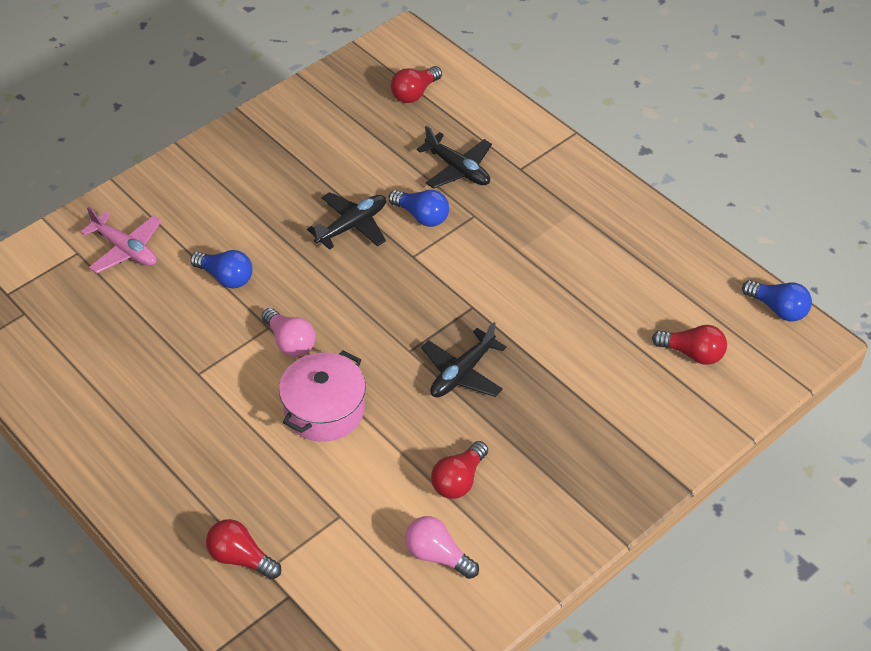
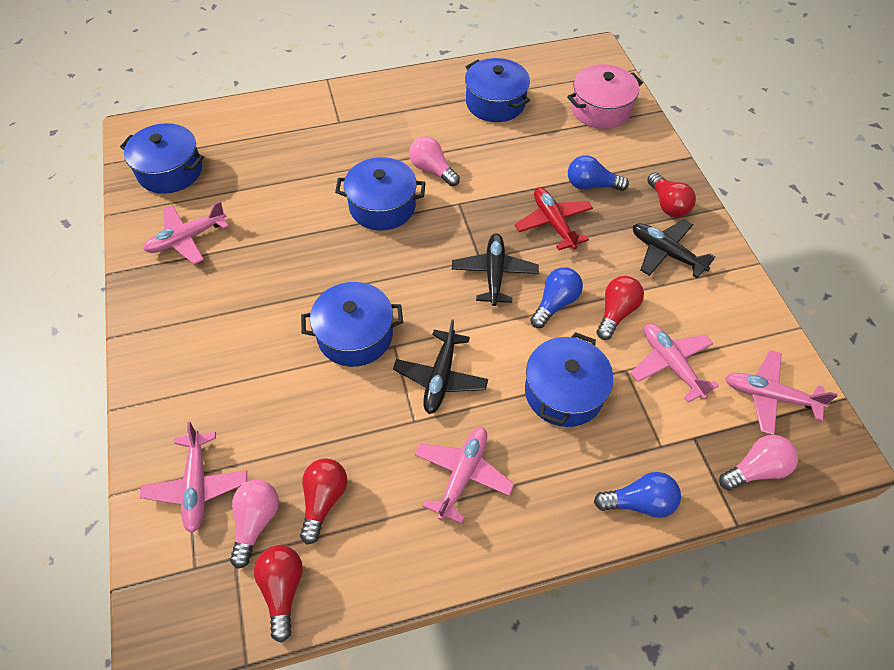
blue pot: 0 -> 5
pink light bulb: 2 -> 3
pink plane: 1 -> 5
red plane: 0 -> 1

